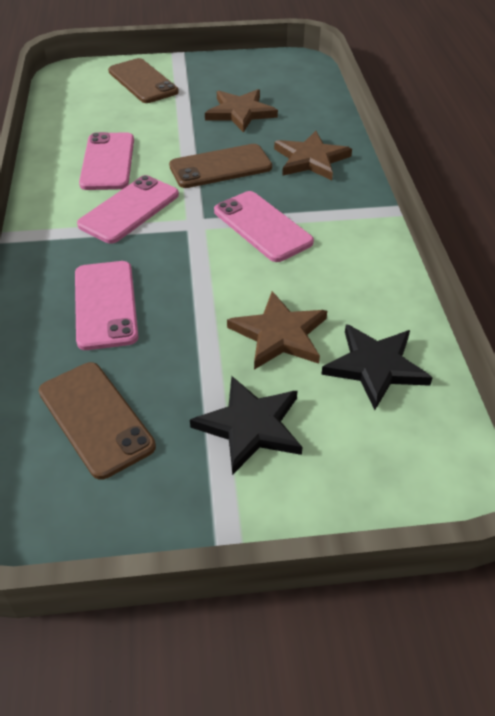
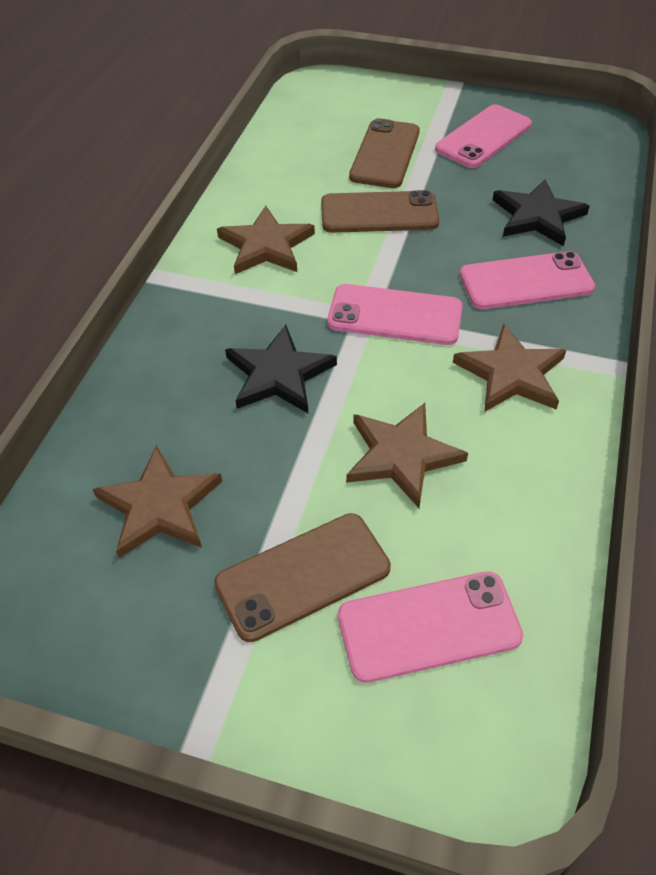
brown star: 3 -> 4

